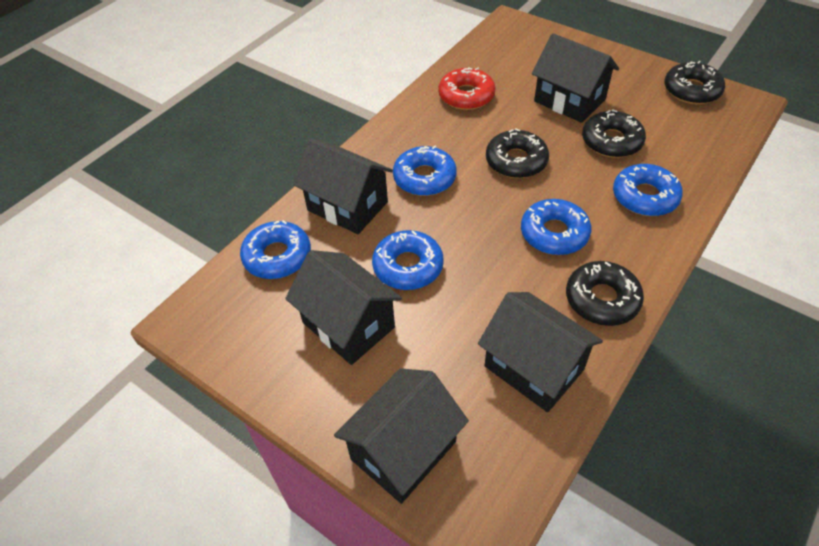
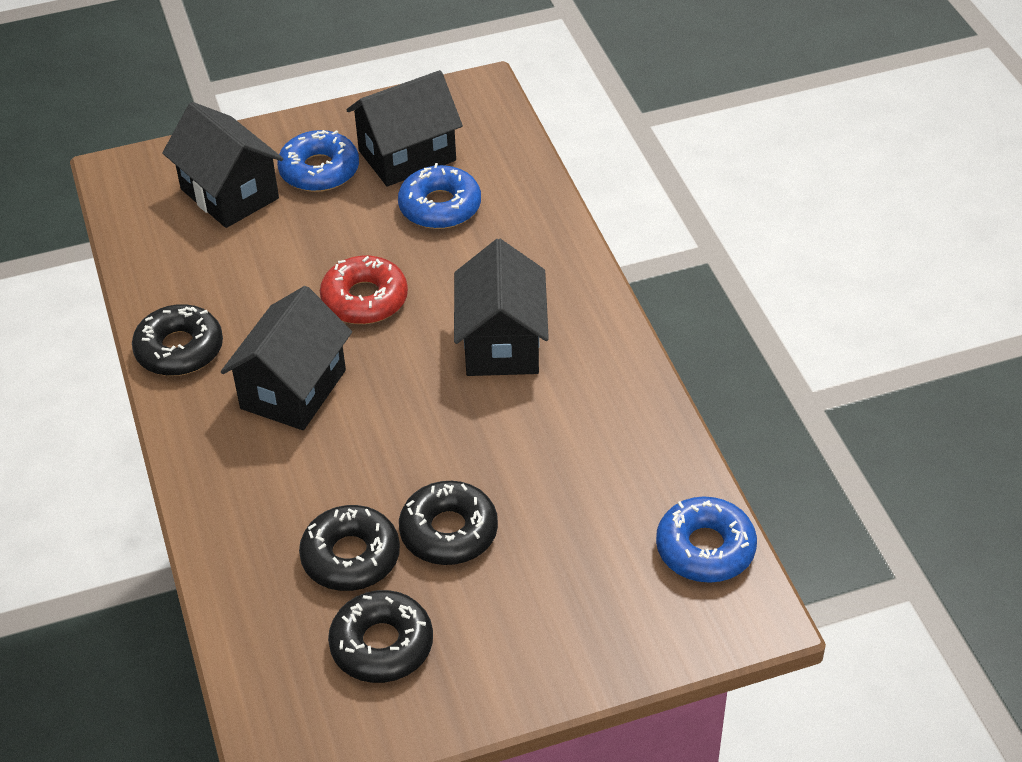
black house: 5 -> 4
blue donut: 5 -> 3

